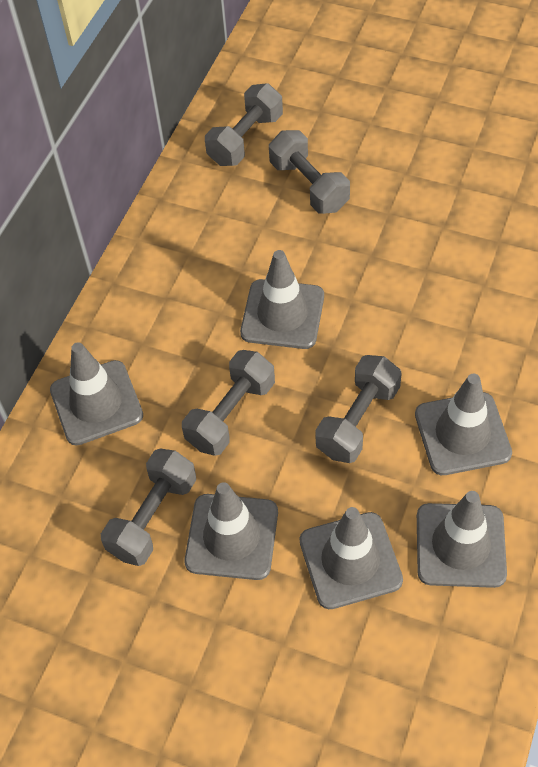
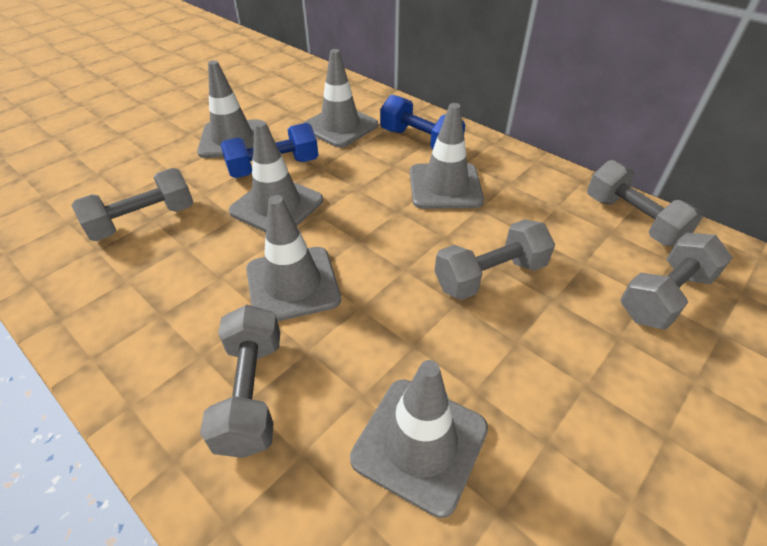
blue dumbbell: 0 -> 2

